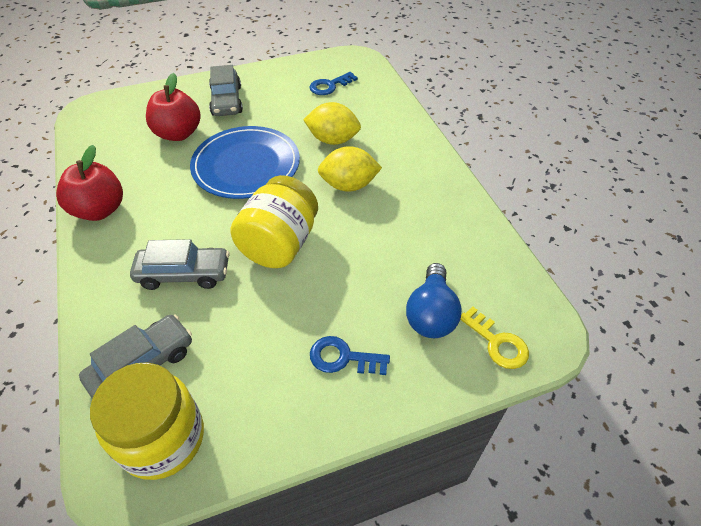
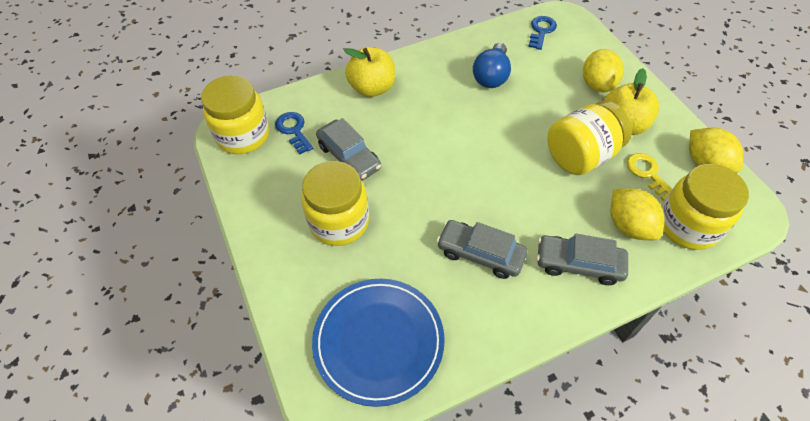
red apple: 2 -> 0
yellow apple: 0 -> 2
yellow jar: 2 -> 4
yellow lemon: 2 -> 3

